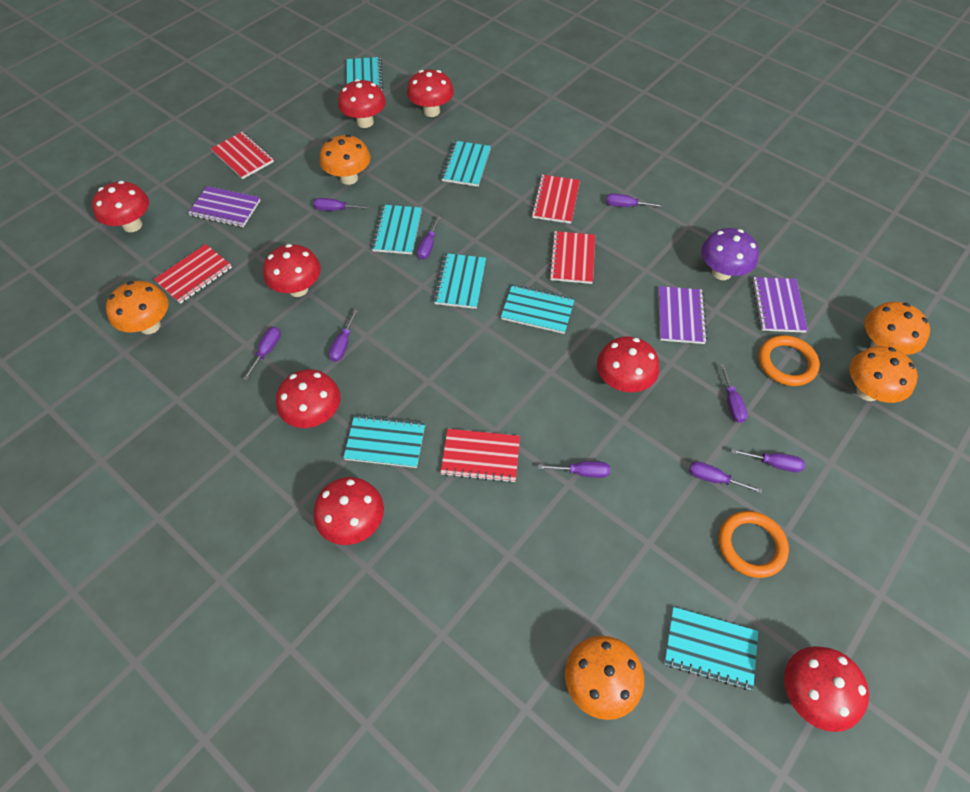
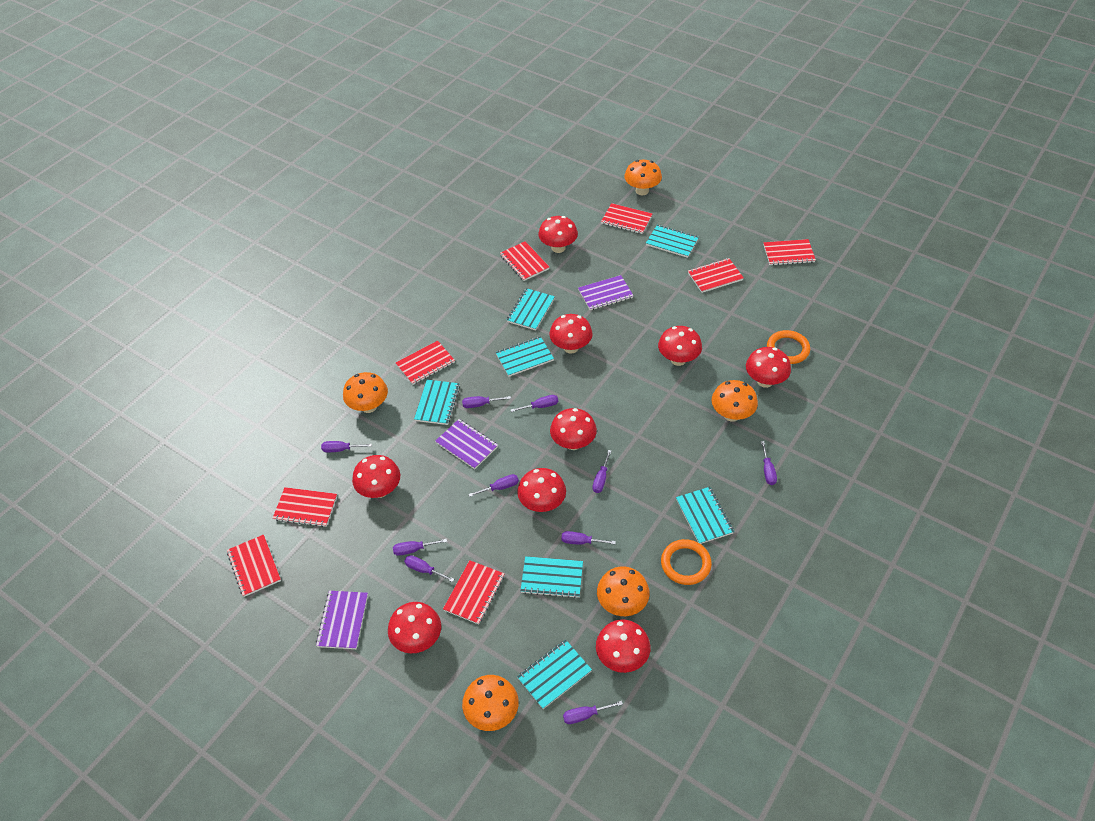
purple mushroom: 1 -> 0
purple screwdriver: 9 -> 10
red mushroom: 8 -> 9
red notebook: 5 -> 8

